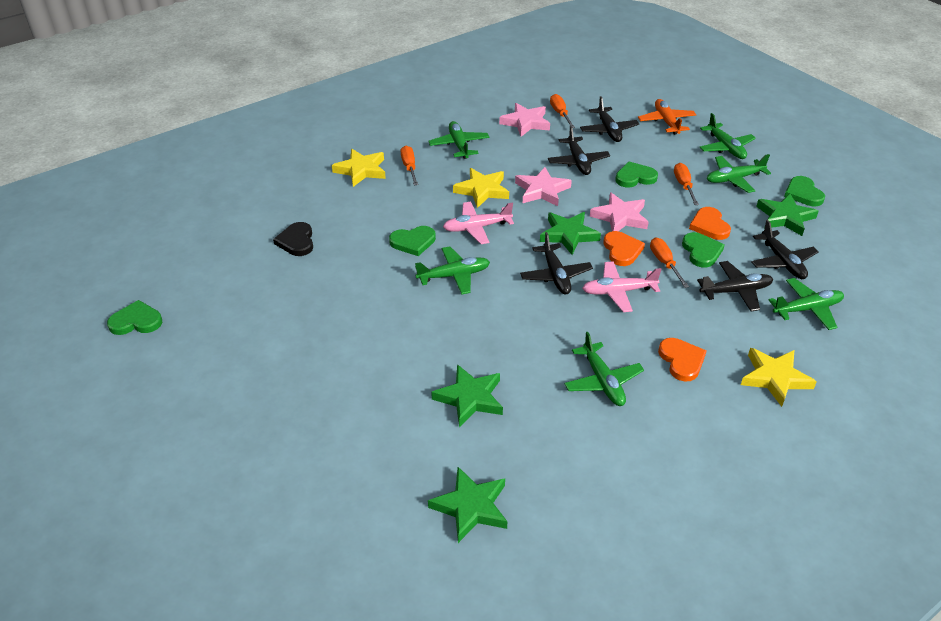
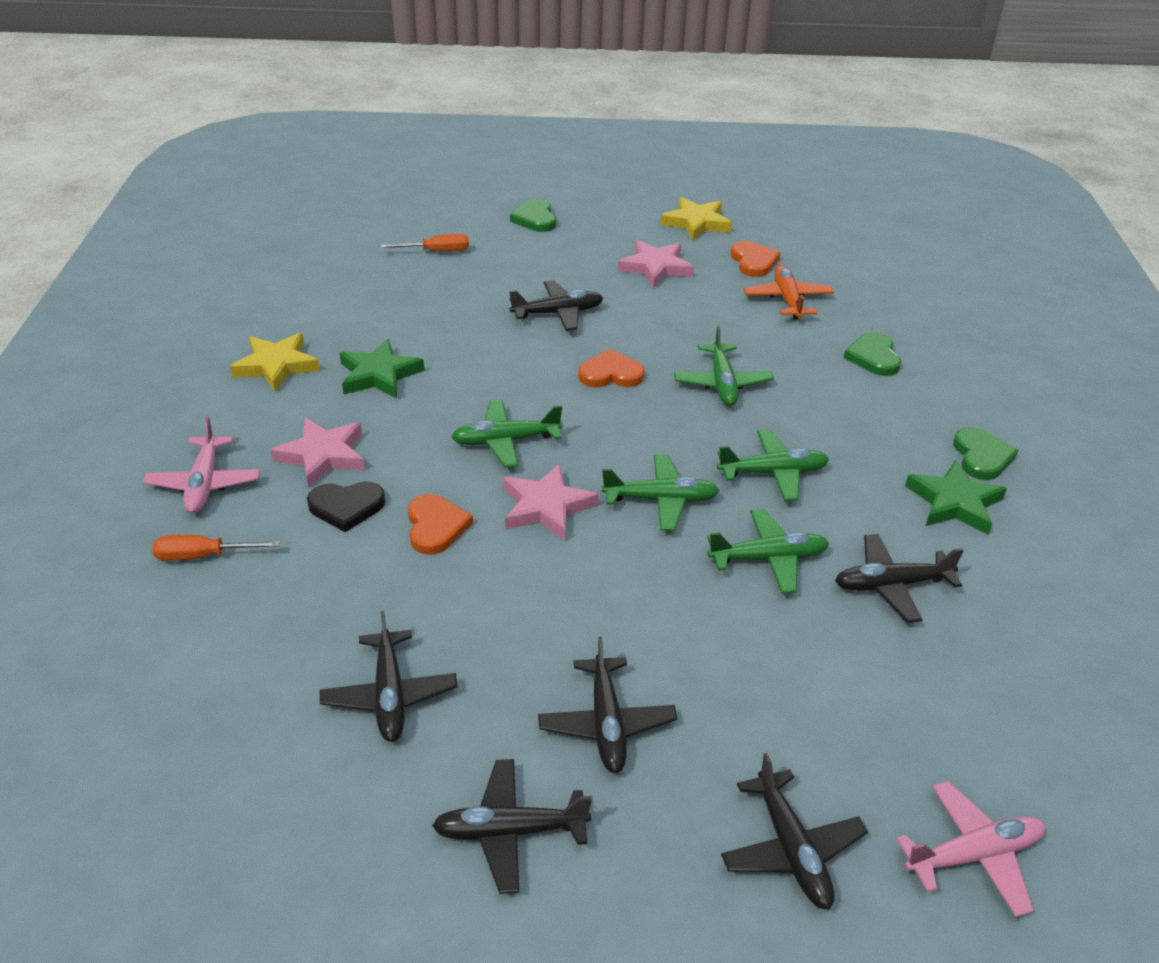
black plane: 5 -> 6
green heart: 5 -> 3
green plane: 6 -> 5
green star: 4 -> 2
orange screwdriver: 4 -> 2
yellow star: 3 -> 2

